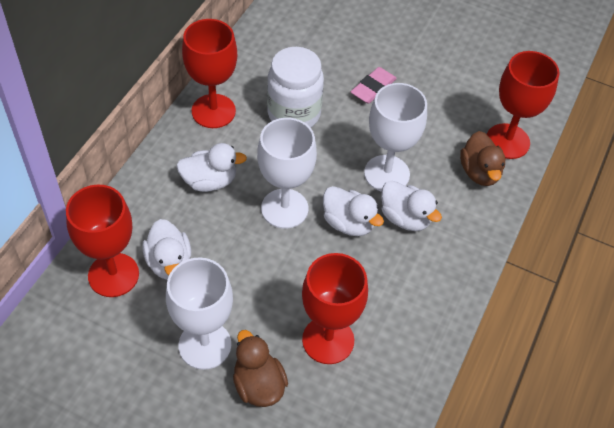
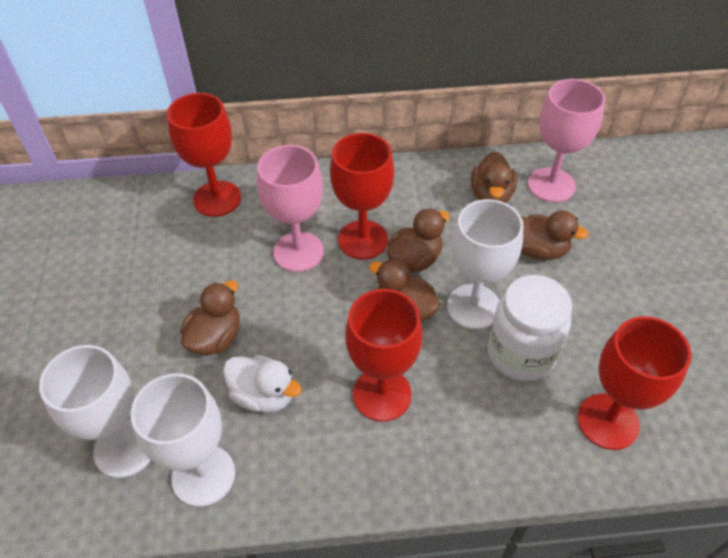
brown duck: 2 -> 5
pink eraser: 1 -> 0
pink goblet: 0 -> 2
white duck: 4 -> 1

